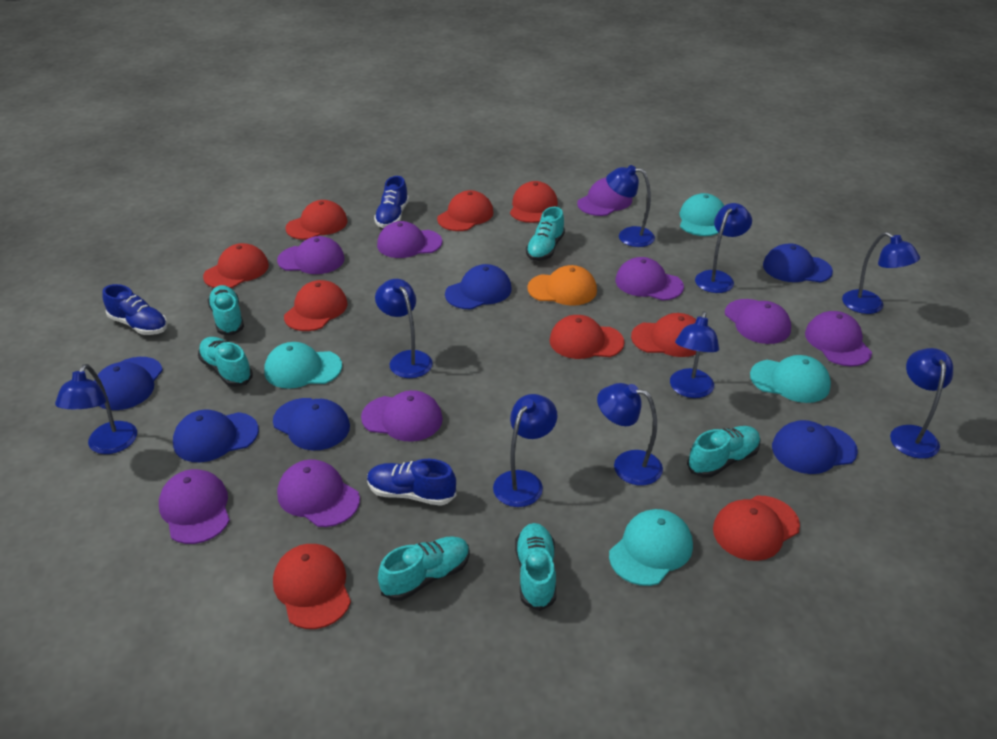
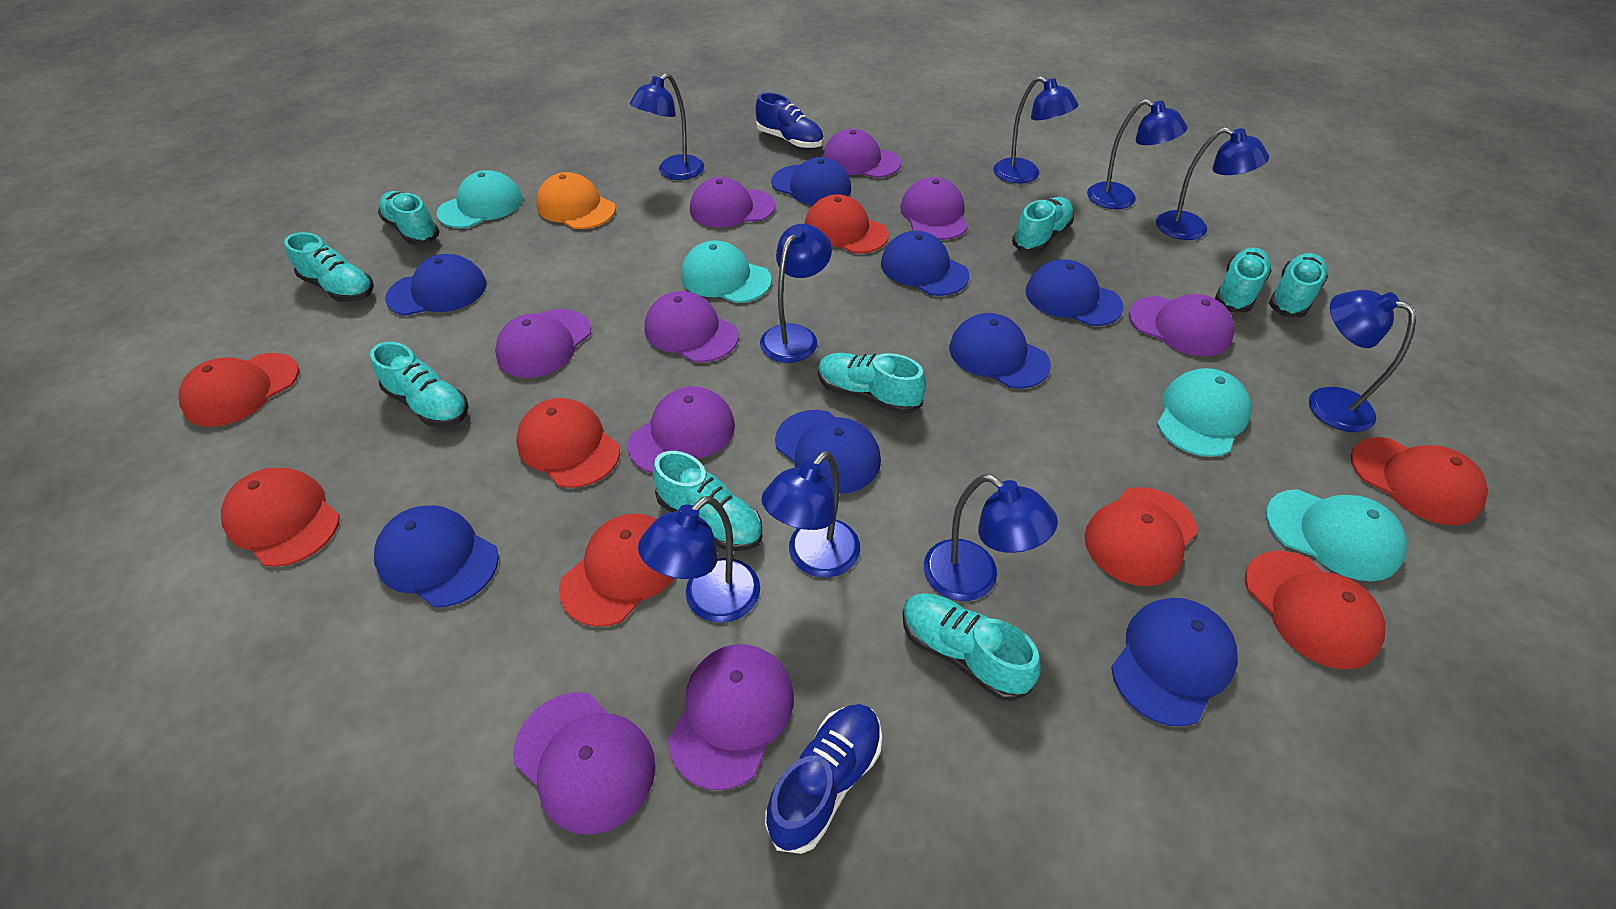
blue cap: 6 -> 8
blue shoe: 3 -> 2
red cap: 9 -> 8
turquoise shoe: 6 -> 9

